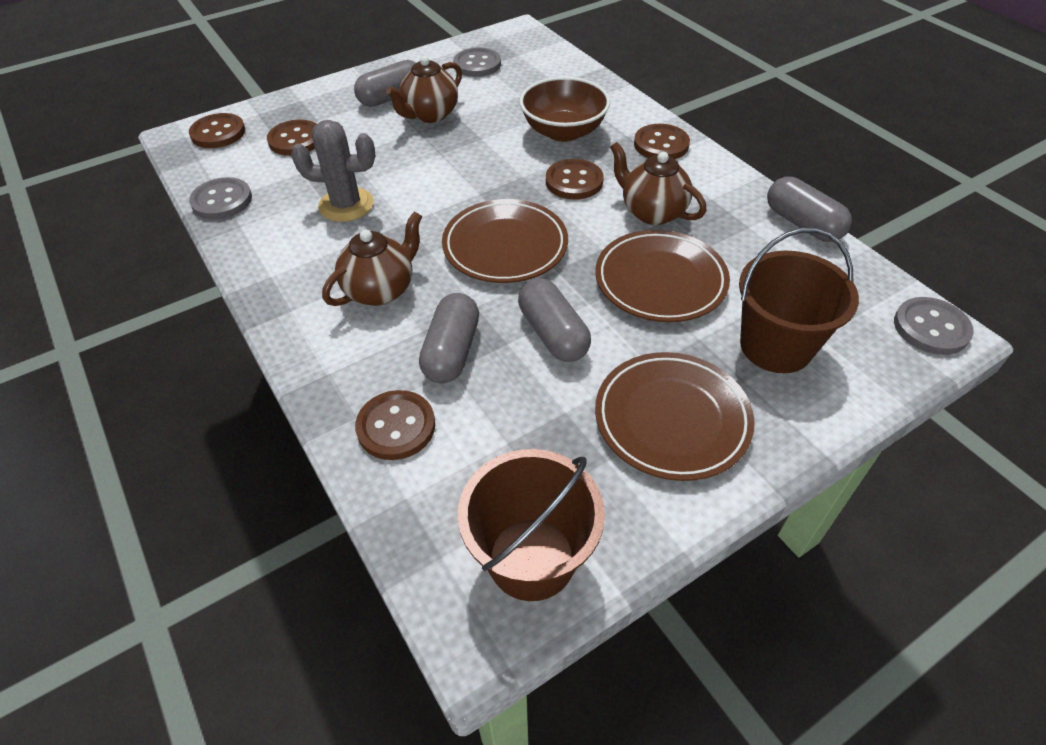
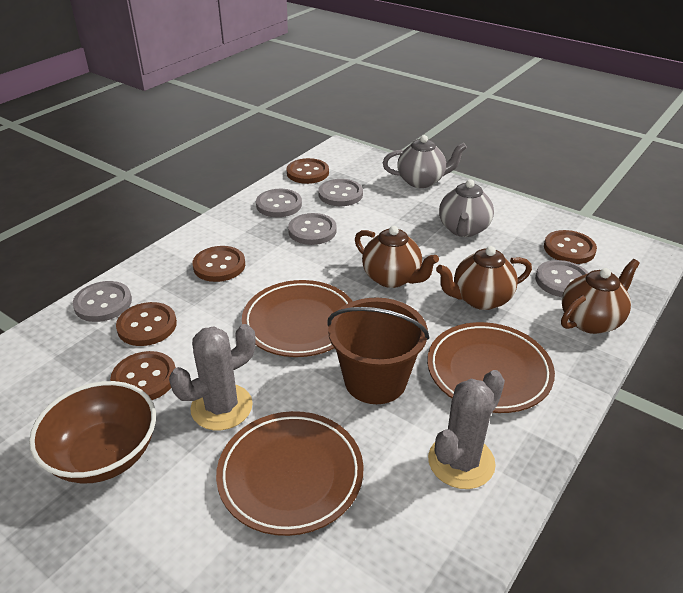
brown bucket: 2 -> 1
grey button: 3 -> 5
grey cactus: 1 -> 2
grey capsule: 4 -> 0
grey teapot: 0 -> 2

